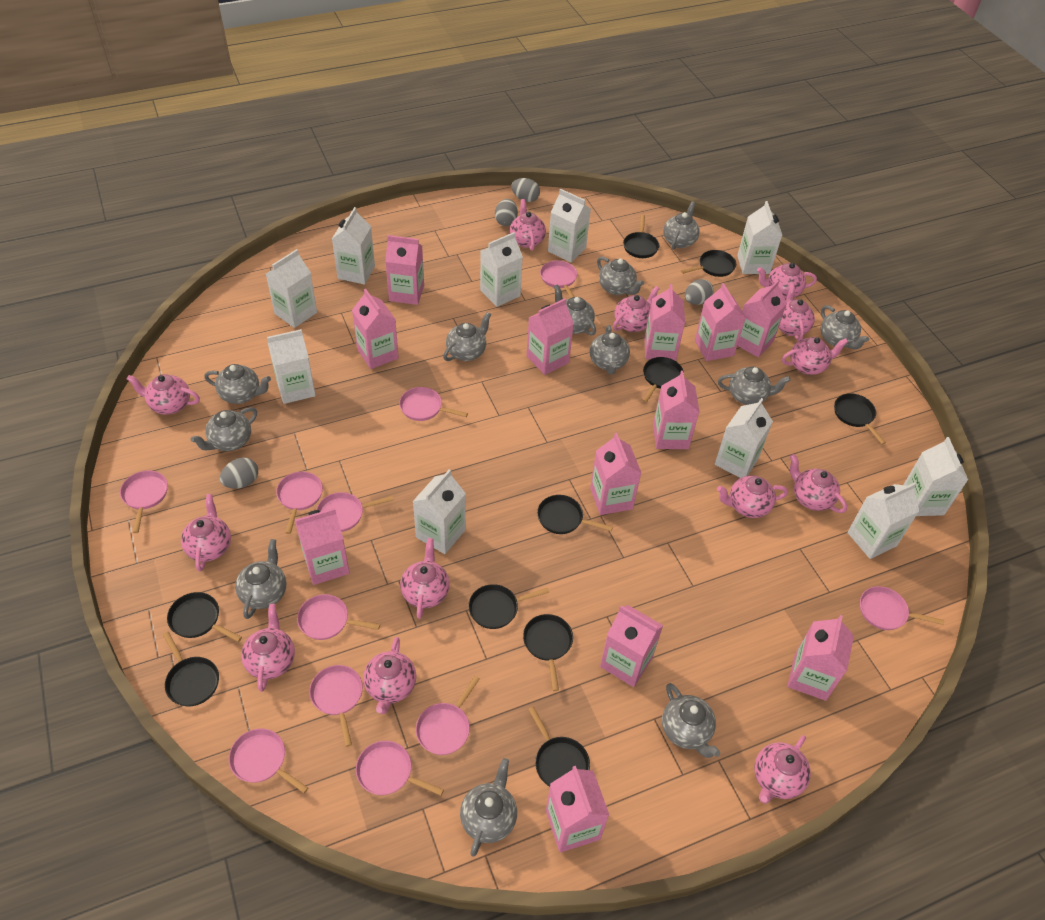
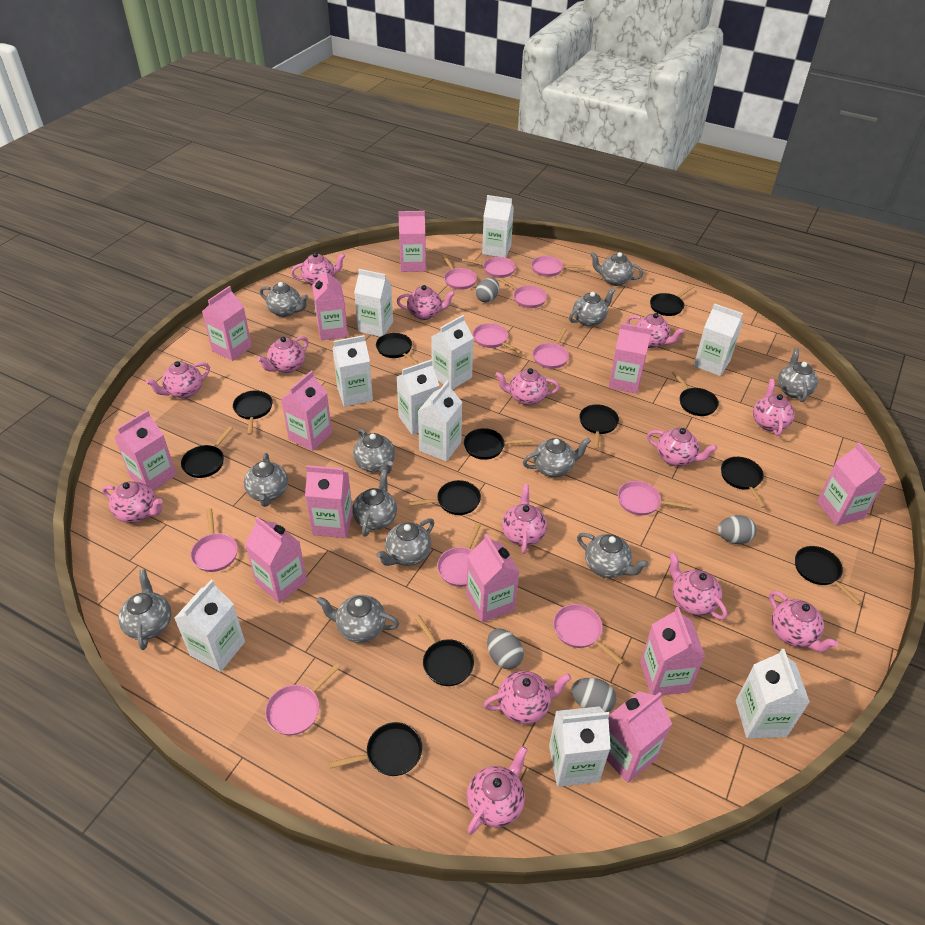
black pan: 10 -> 12
pink teapot: 13 -> 14

